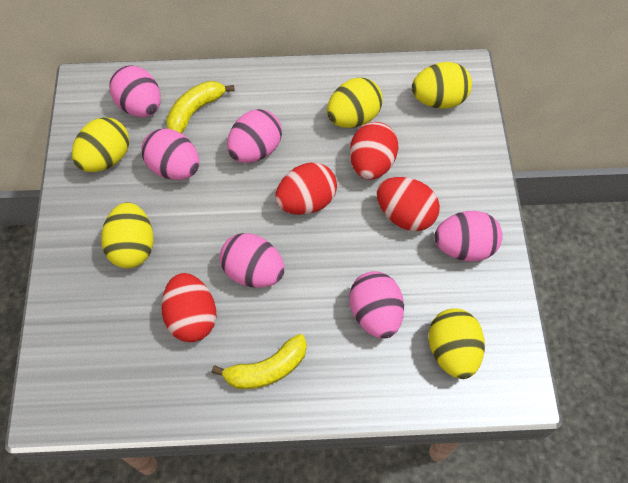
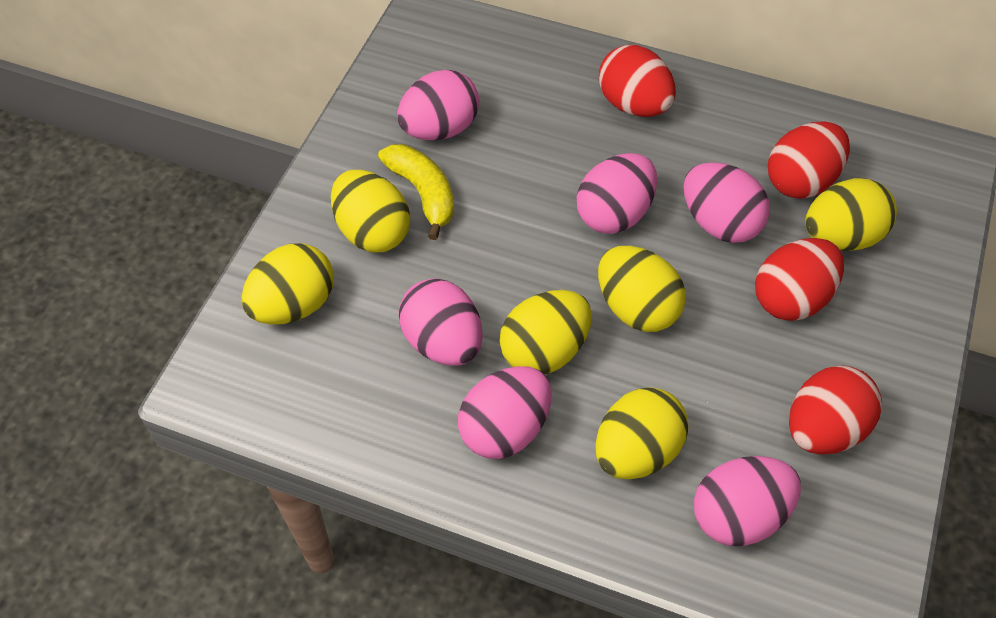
yellow banana: 2 -> 1
yellow egg: 5 -> 6

